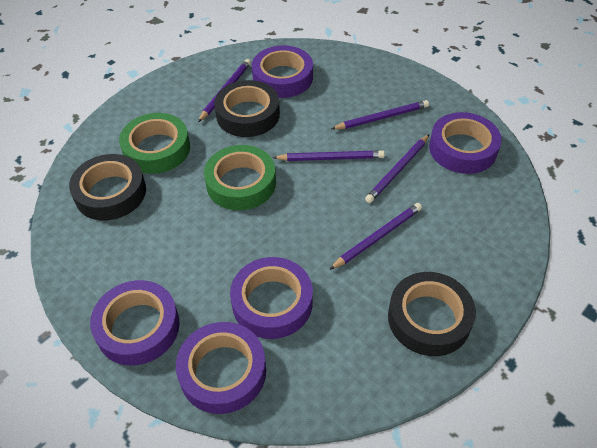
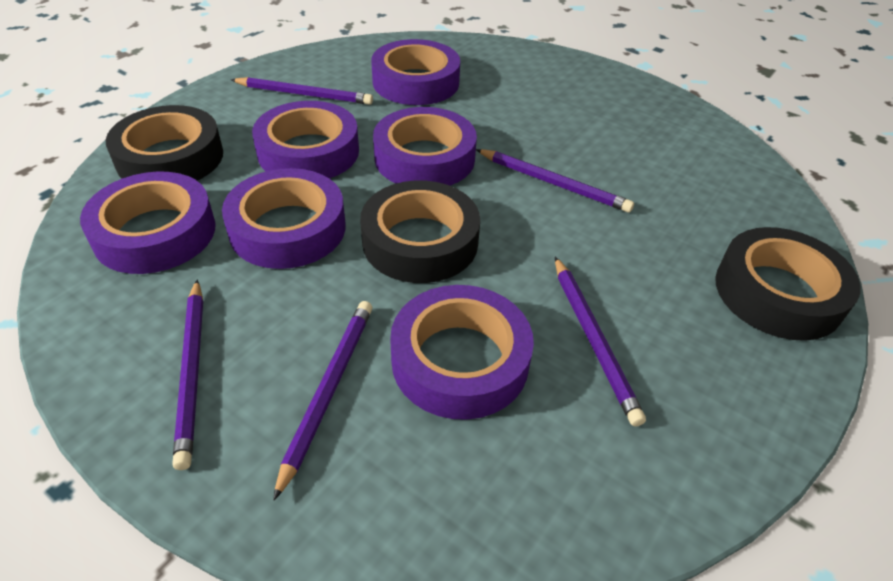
green tape: 2 -> 0
purple tape: 5 -> 6

